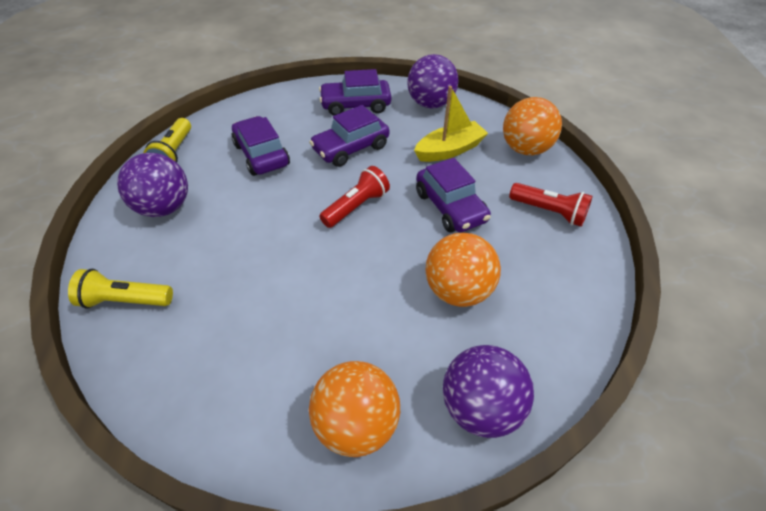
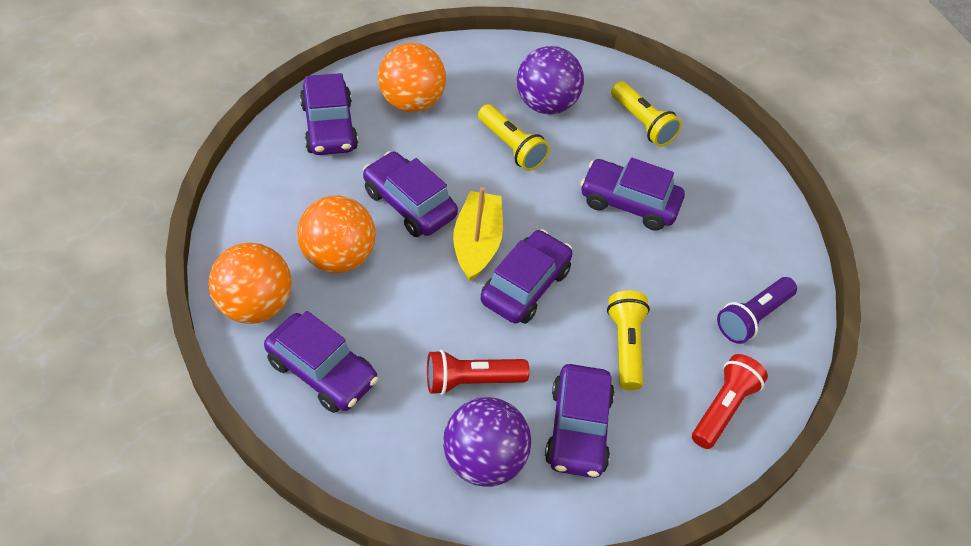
purple ball: 3 -> 2
purple car: 4 -> 6
purple flashlight: 0 -> 1
yellow flashlight: 2 -> 3

